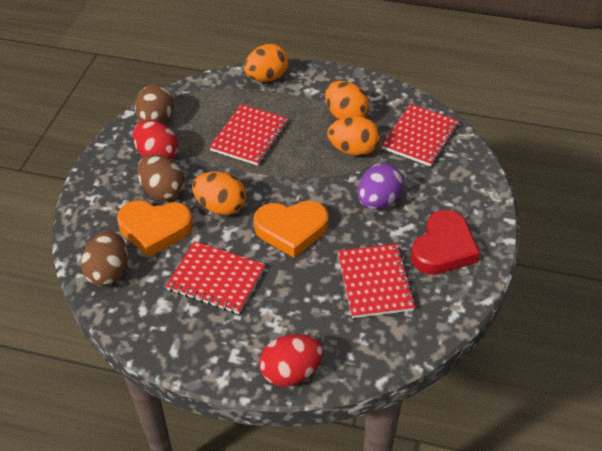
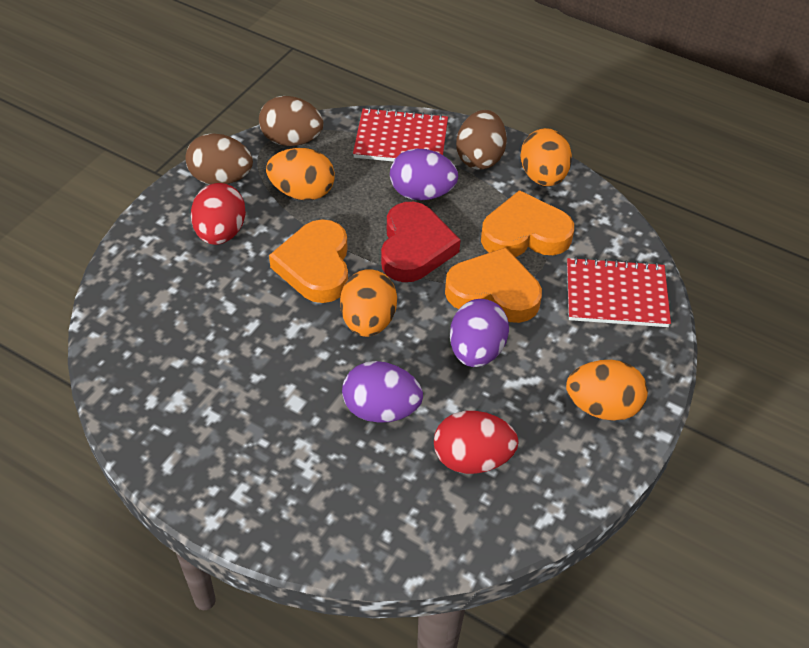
orange heart: 2 -> 3
purple egg: 1 -> 3
red notebook: 4 -> 2

